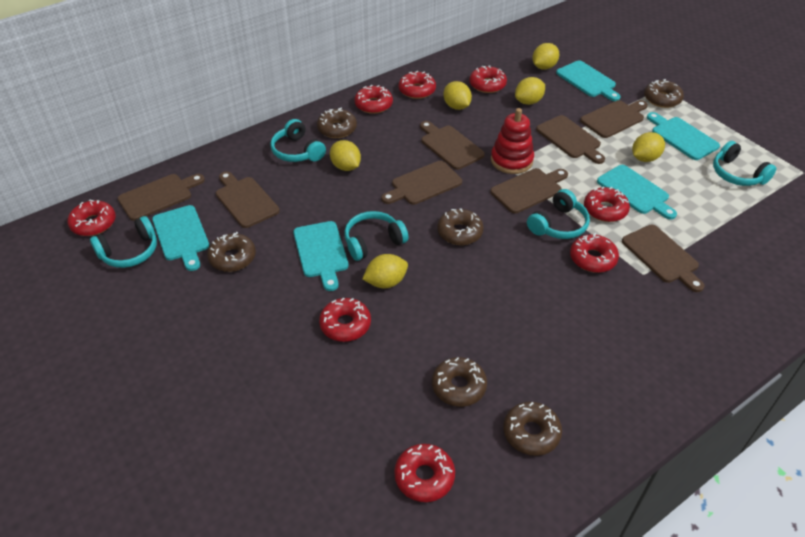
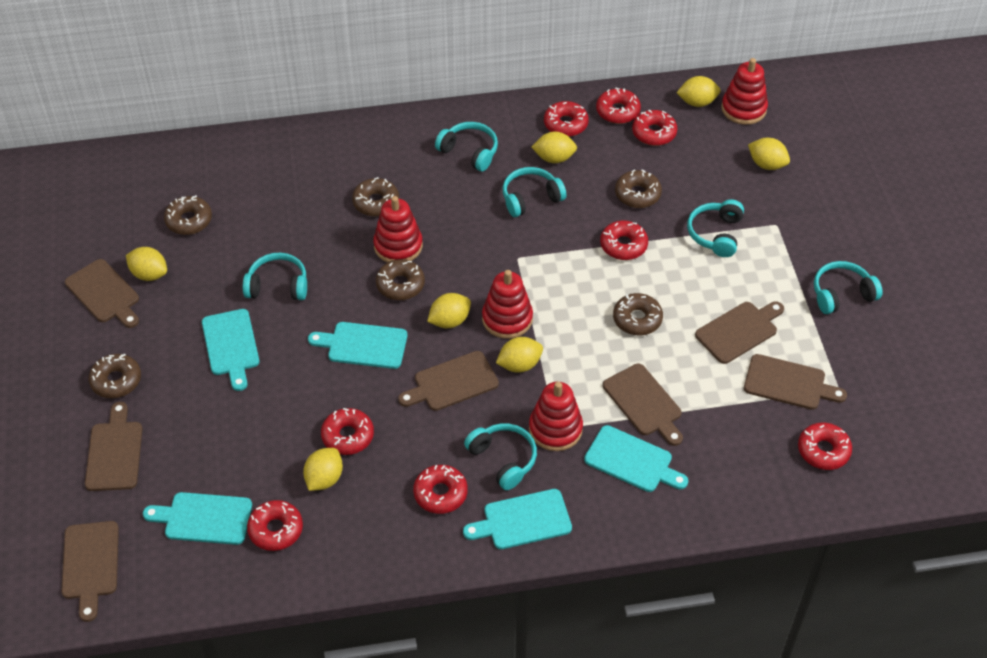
brown cutting board: 8 -> 7
red stacking toy: 1 -> 4
turquoise headphones: 5 -> 6
yellow lemon: 6 -> 7

